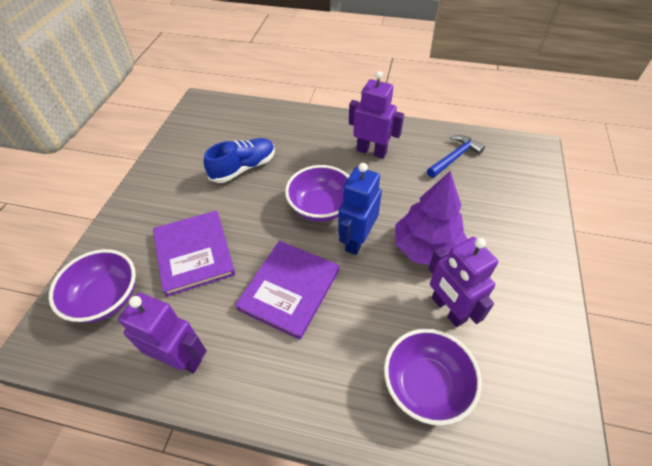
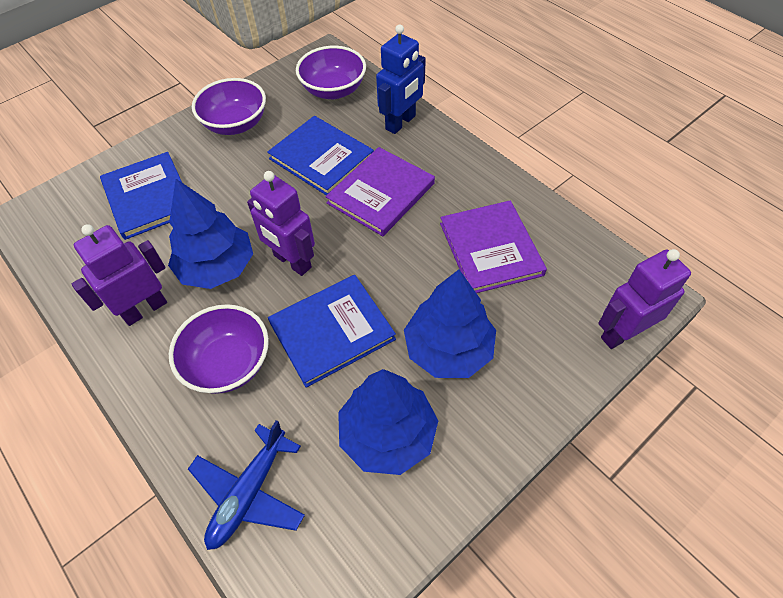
blue book: 0 -> 3
blue hammer: 1 -> 0
blue plane: 0 -> 1
blue shoe: 1 -> 0
blue tree: 0 -> 3
purple tree: 1 -> 0

